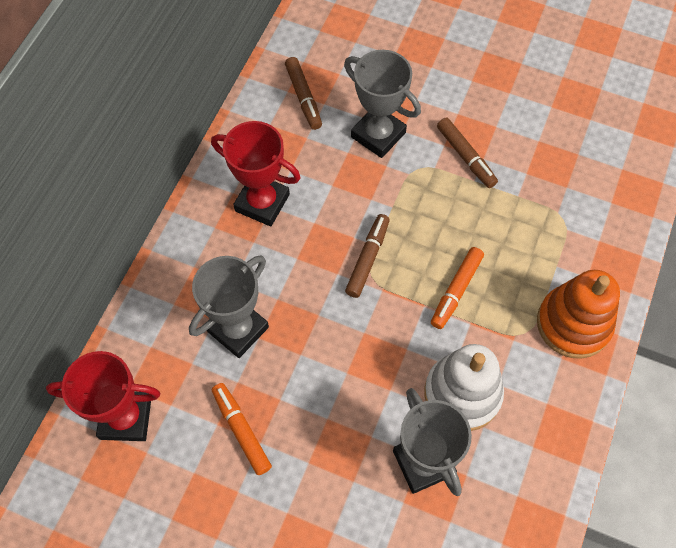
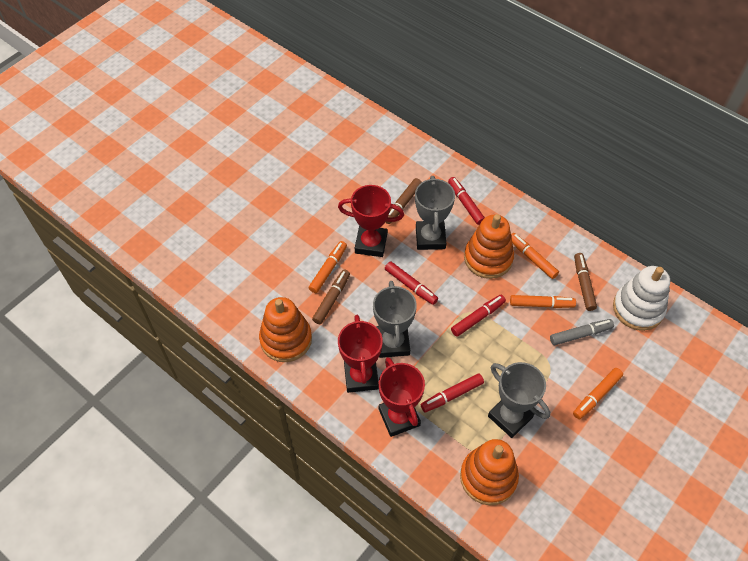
grey marker: 0 -> 1
orange marker: 2 -> 4
orange stacking toy: 1 -> 3
red marker: 0 -> 4
red trophy: 2 -> 3

